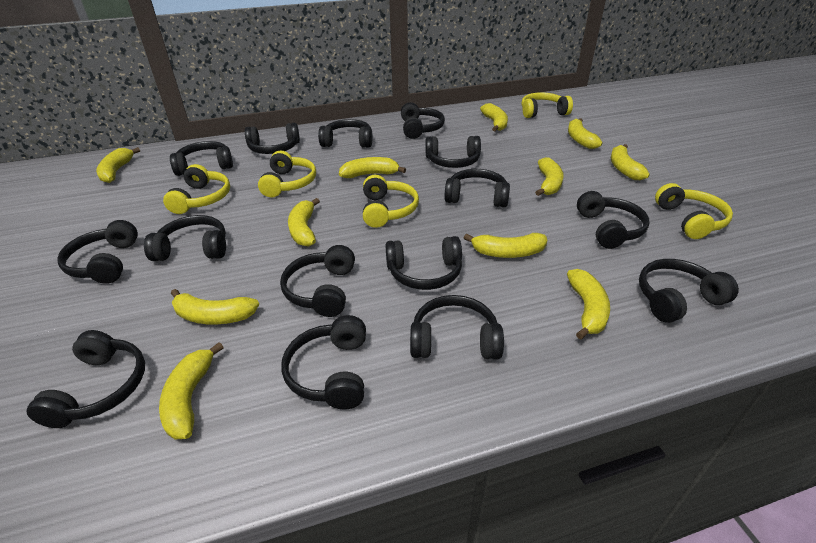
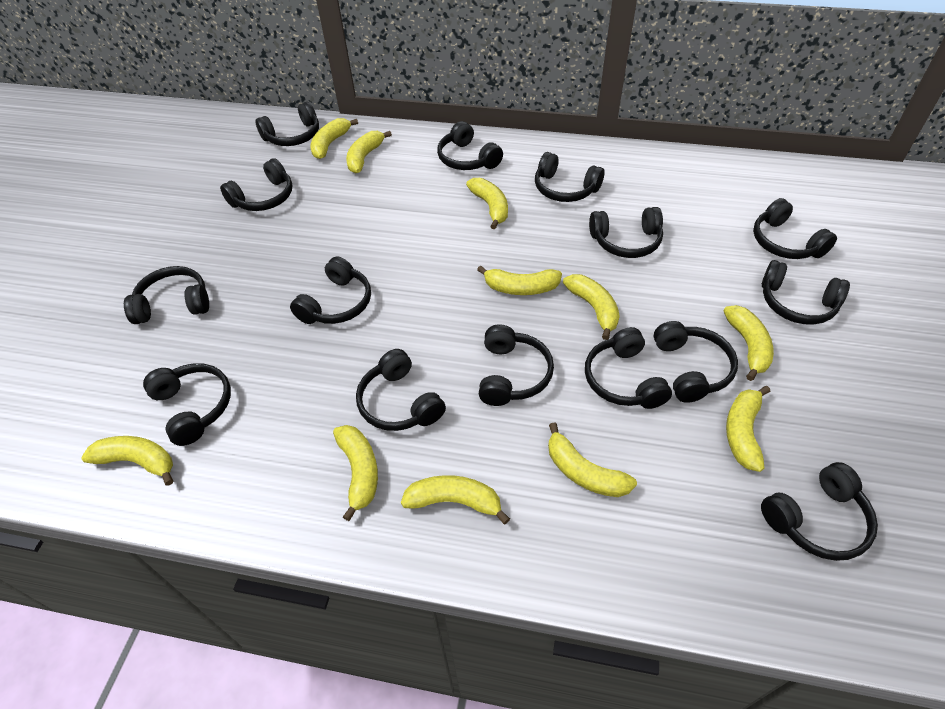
yellow headphones: 5 -> 0

